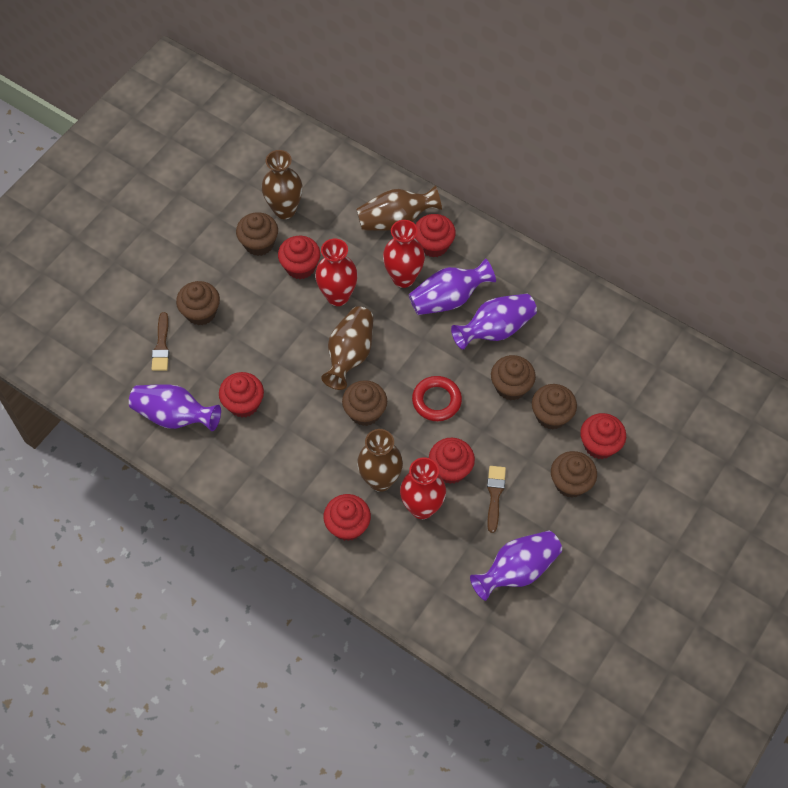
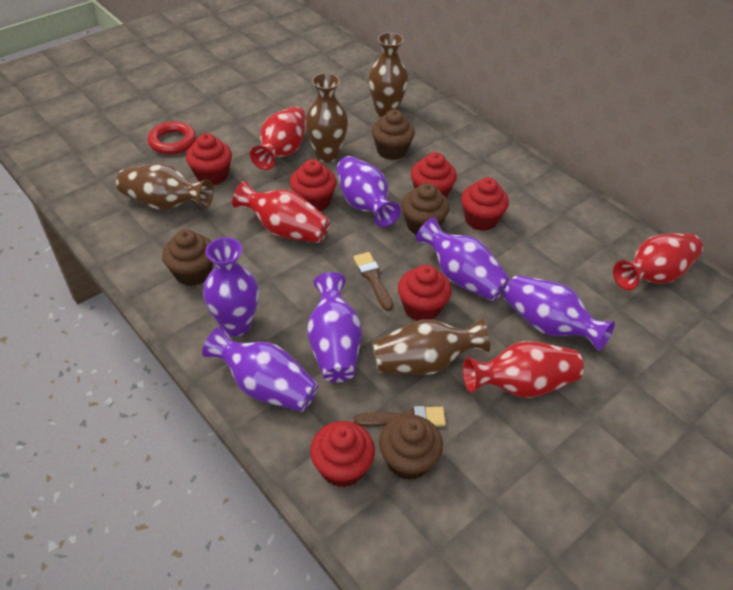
brown cupcake: 6 -> 4
purple vase: 4 -> 6
red vase: 3 -> 4

